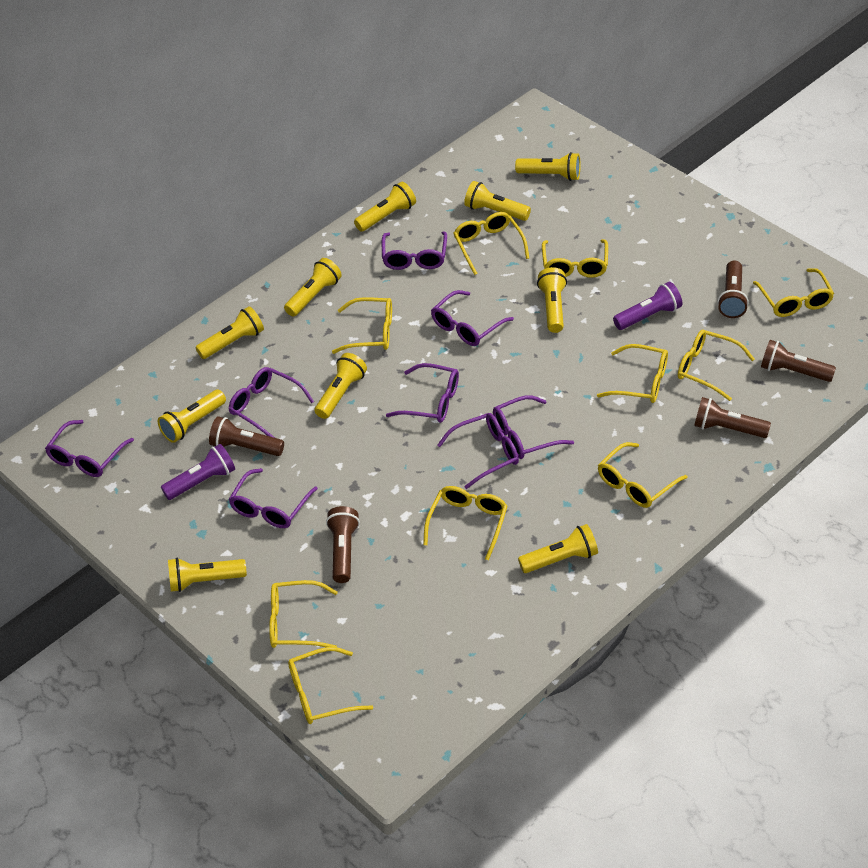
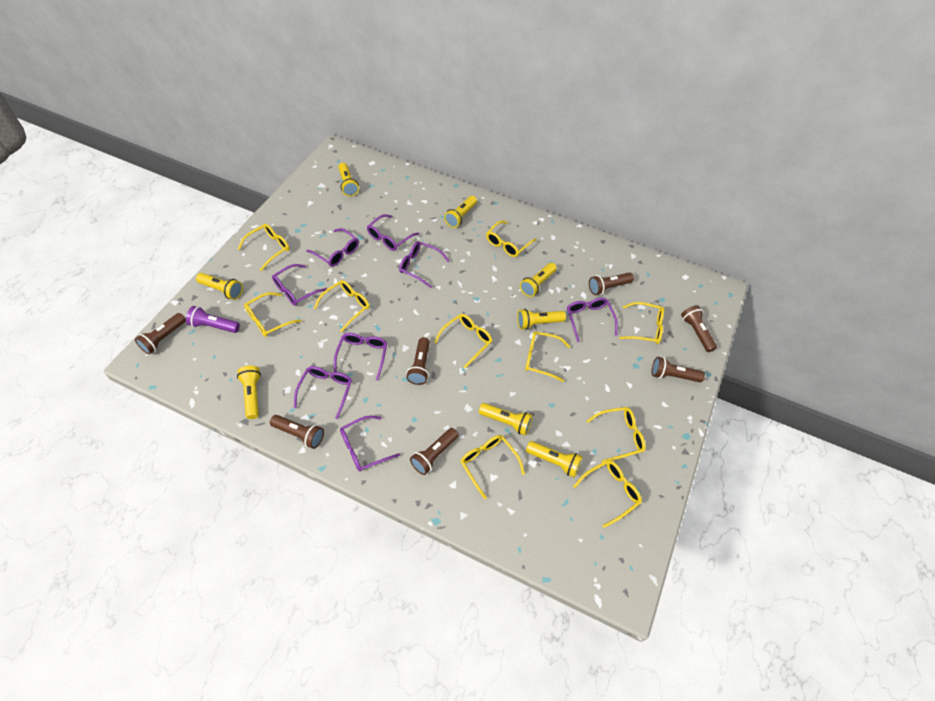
brown flashlight: 5 -> 7
purple flashlight: 2 -> 1
yellow flashlight: 10 -> 8

